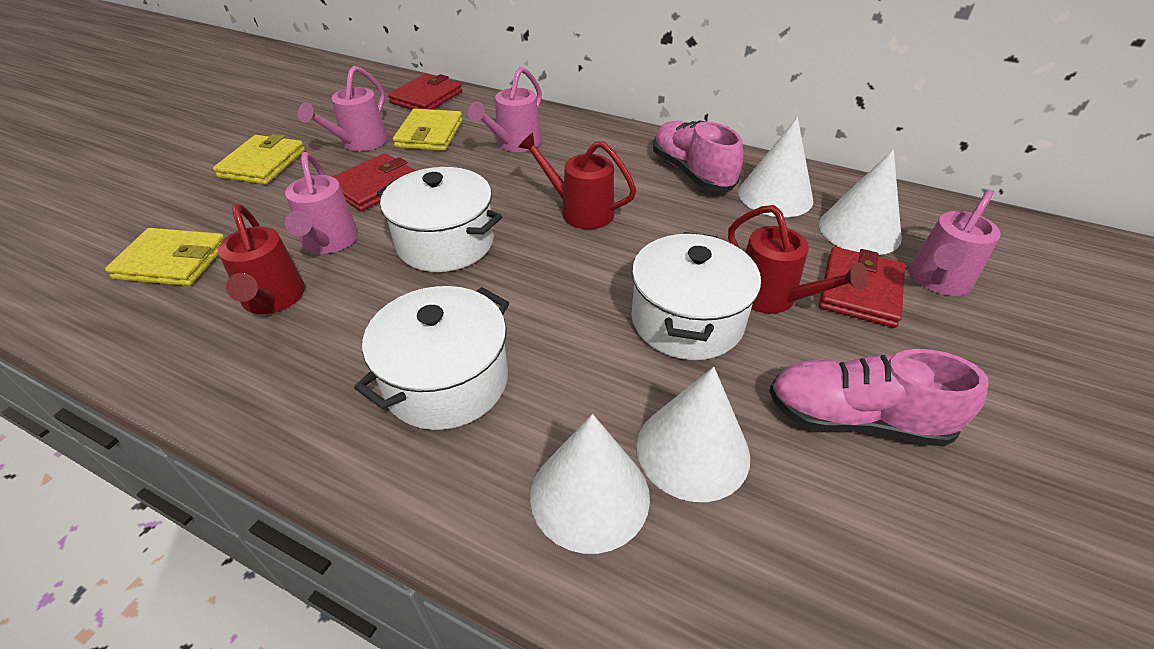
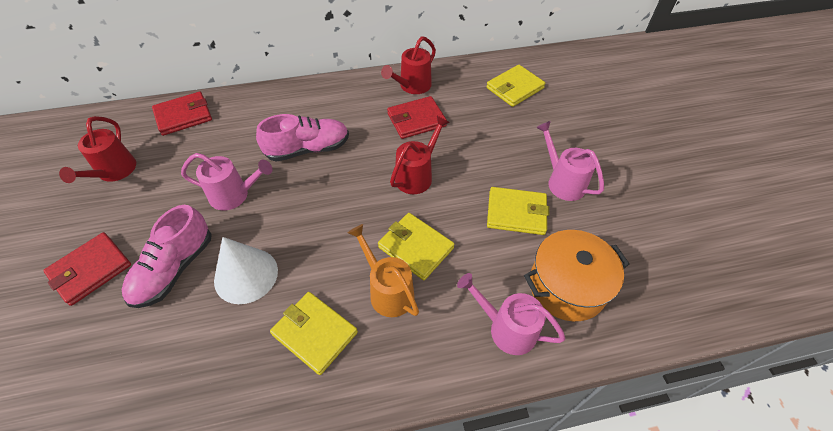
orange pot: 0 -> 1
orange watering can: 0 -> 1
pink watering can: 4 -> 3
white cone: 4 -> 1
white pot: 3 -> 0
yellow wallet: 3 -> 4

